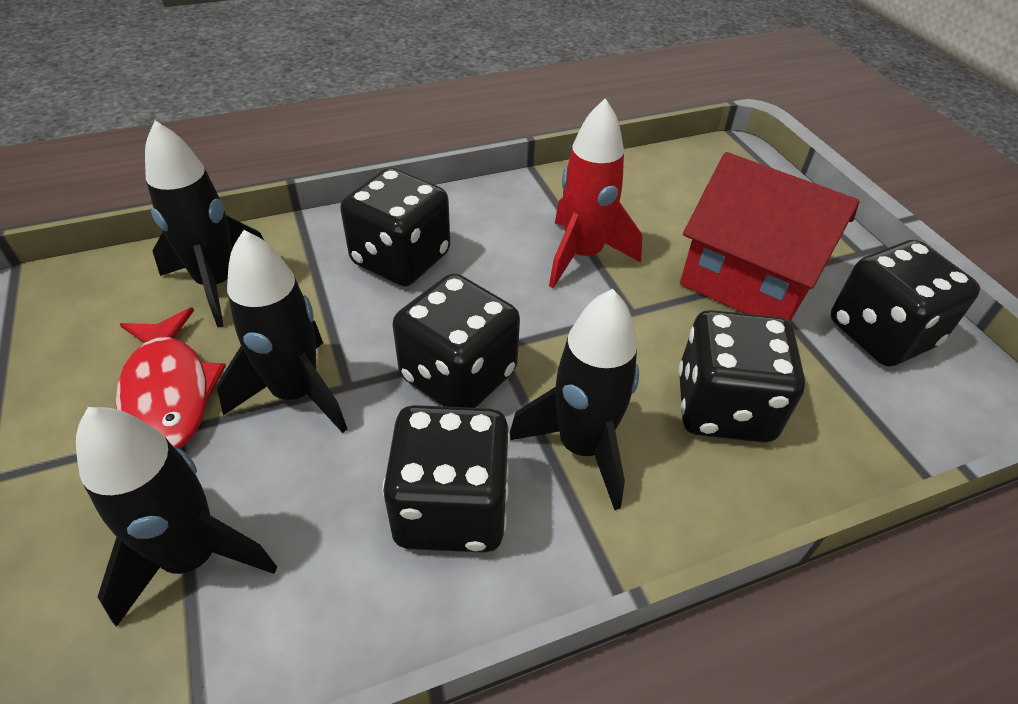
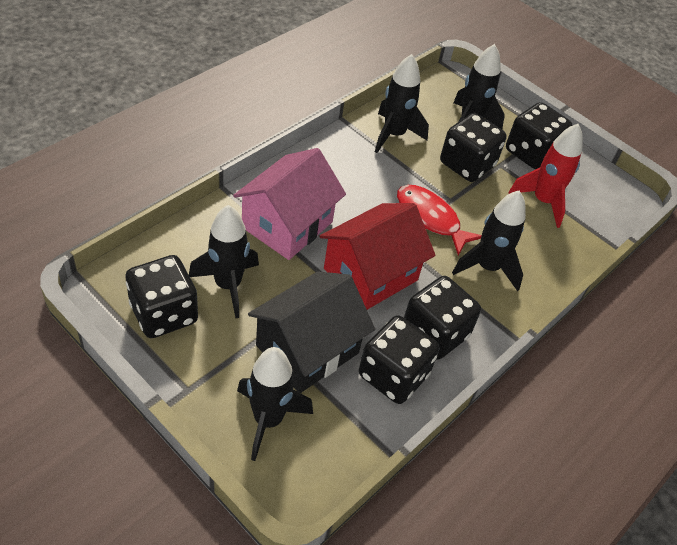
black house: 0 -> 1
black rocket: 4 -> 5
pink house: 0 -> 1

